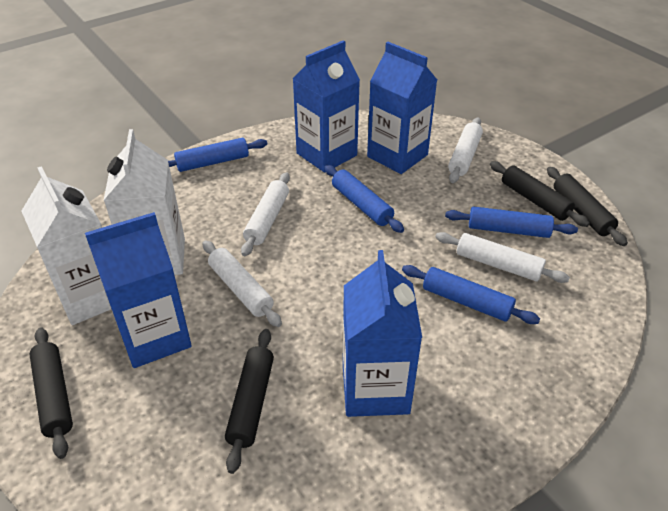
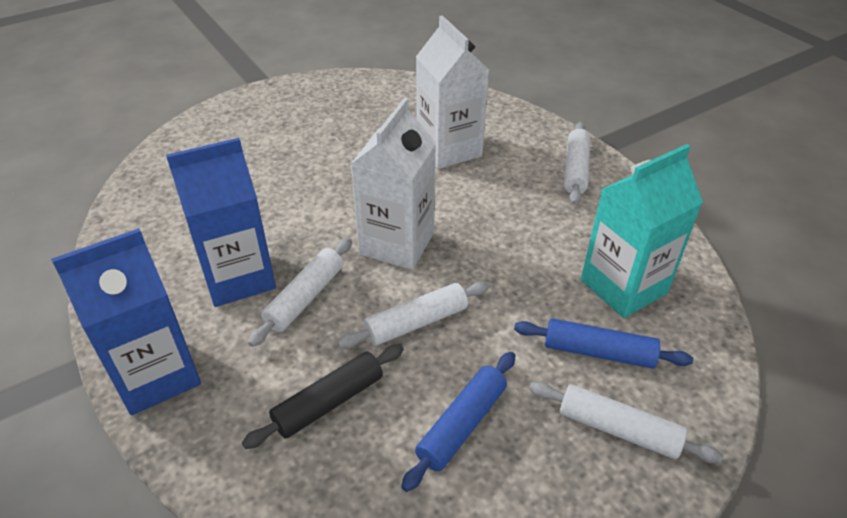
black rolling pin: 4 -> 1
blue carton: 4 -> 2
blue rolling pin: 4 -> 2
turquoise carton: 0 -> 1

